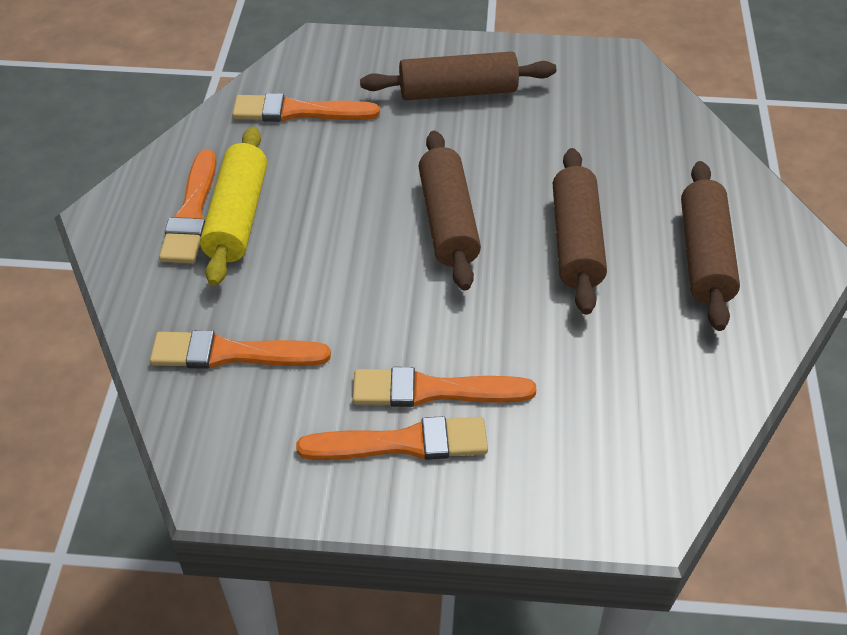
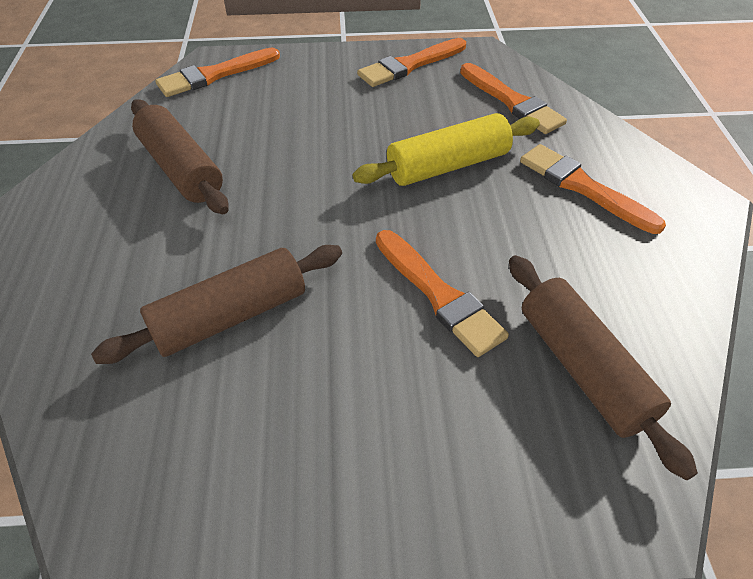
brown rolling pin: 4 -> 3

